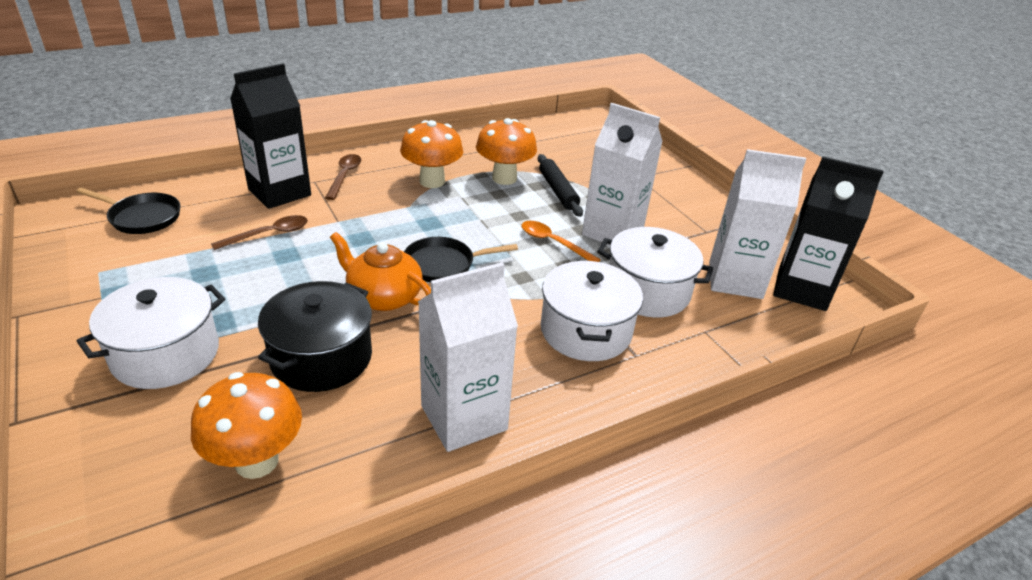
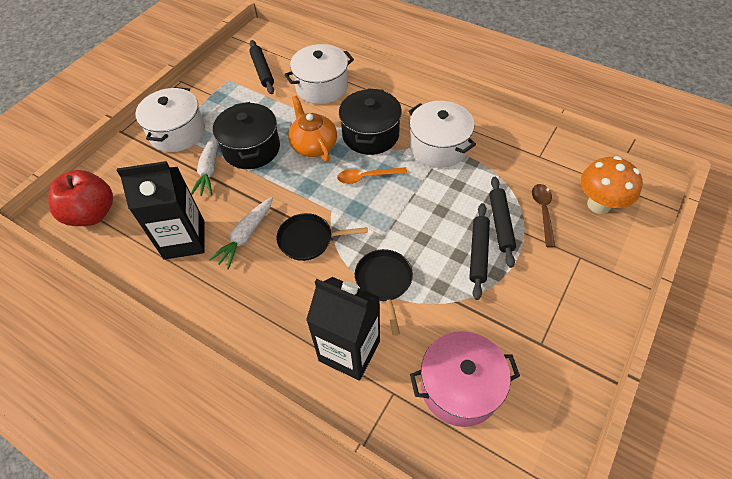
black pot: 1 -> 2
black rolling pin: 1 -> 3
brown spoon: 2 -> 1
orange mushroom: 3 -> 1
pink pot: 0 -> 1
red apple: 0 -> 1
white carrot: 0 -> 2
white carton: 3 -> 0

